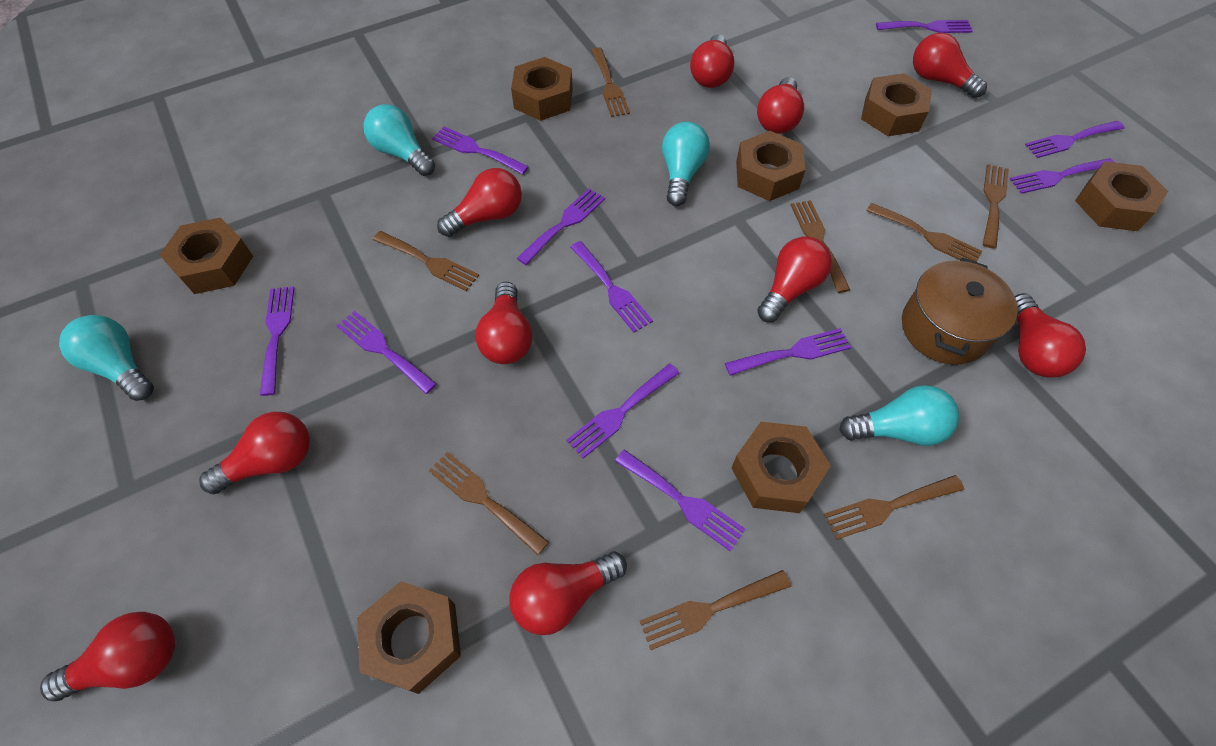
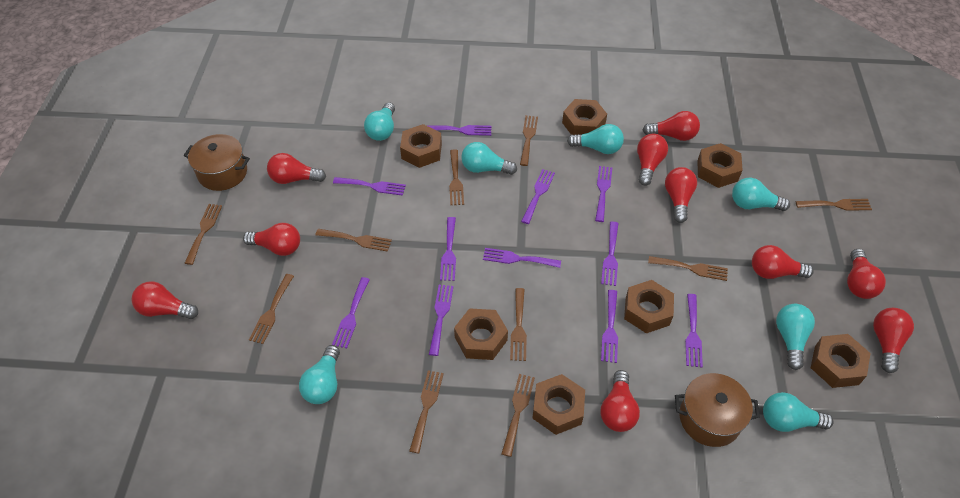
brown fork: 8 -> 10
brown pot: 1 -> 2
turquoise light bulb: 4 -> 7

